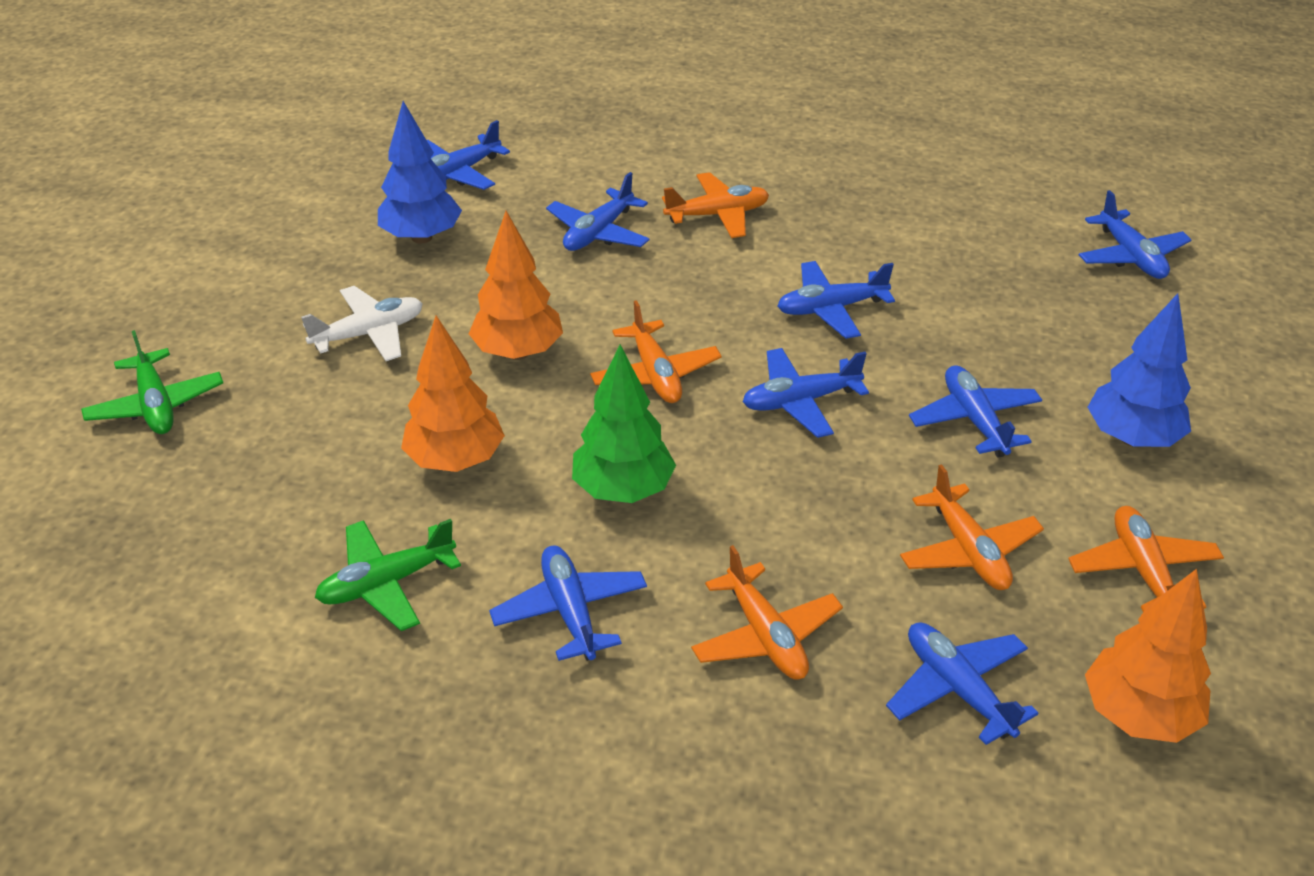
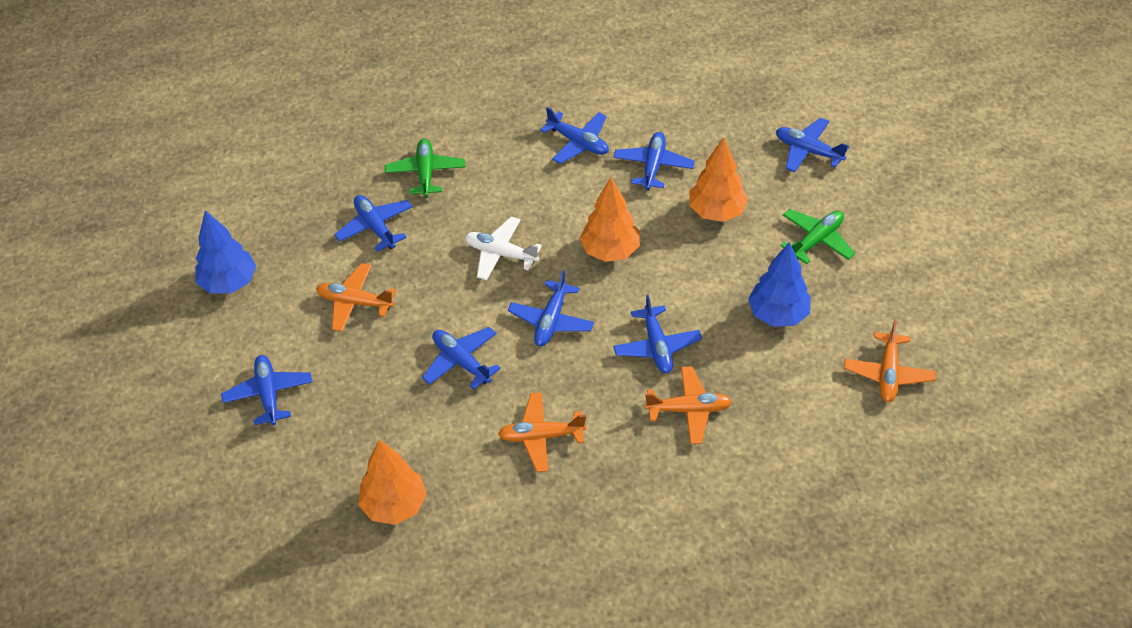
green tree: 1 -> 0
orange plane: 5 -> 4

